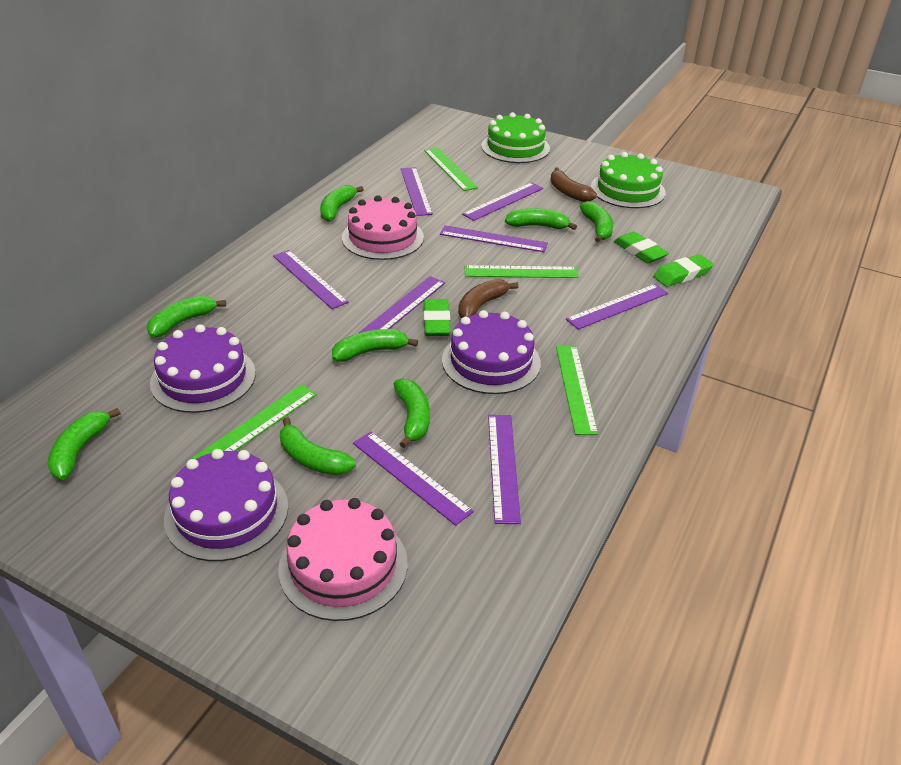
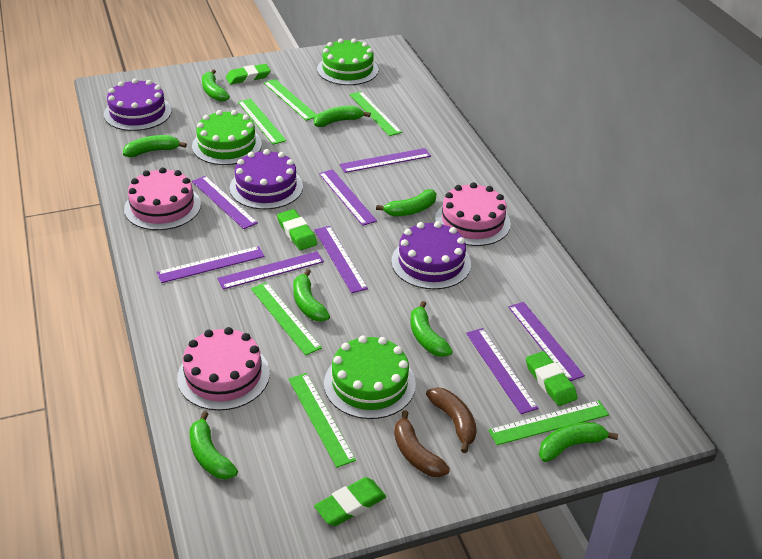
green cake: 2 -> 3
green eraser: 3 -> 4
green ruler: 4 -> 6
pink cake: 2 -> 3

